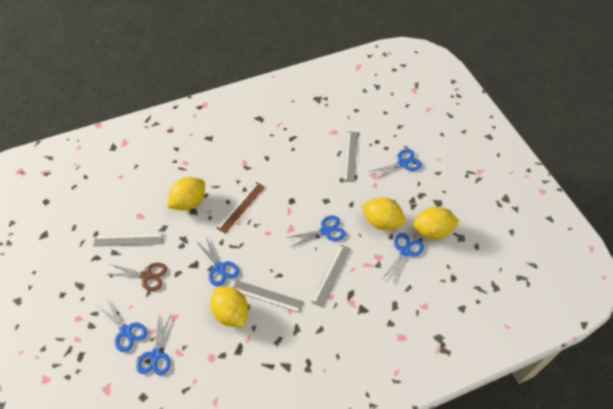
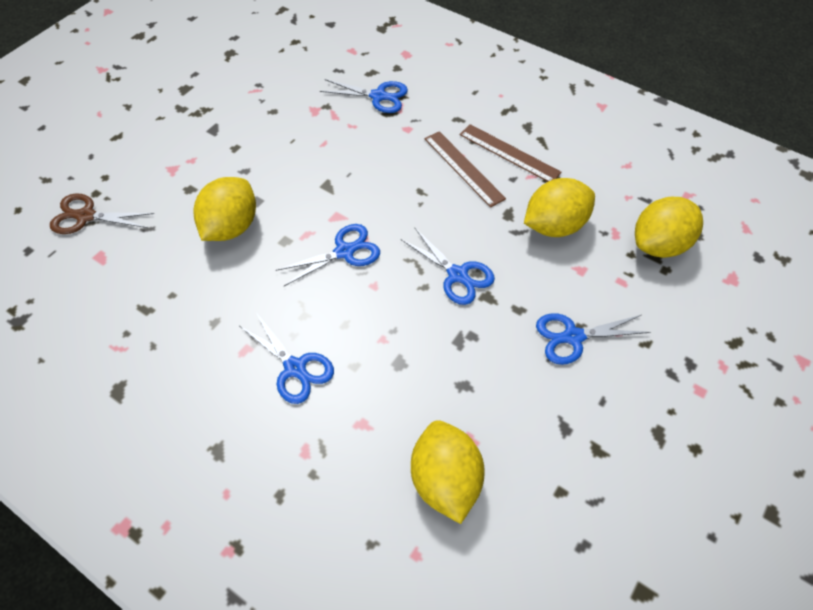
blue scissors: 6 -> 5
brown ruler: 1 -> 2
grey ruler: 4 -> 0

